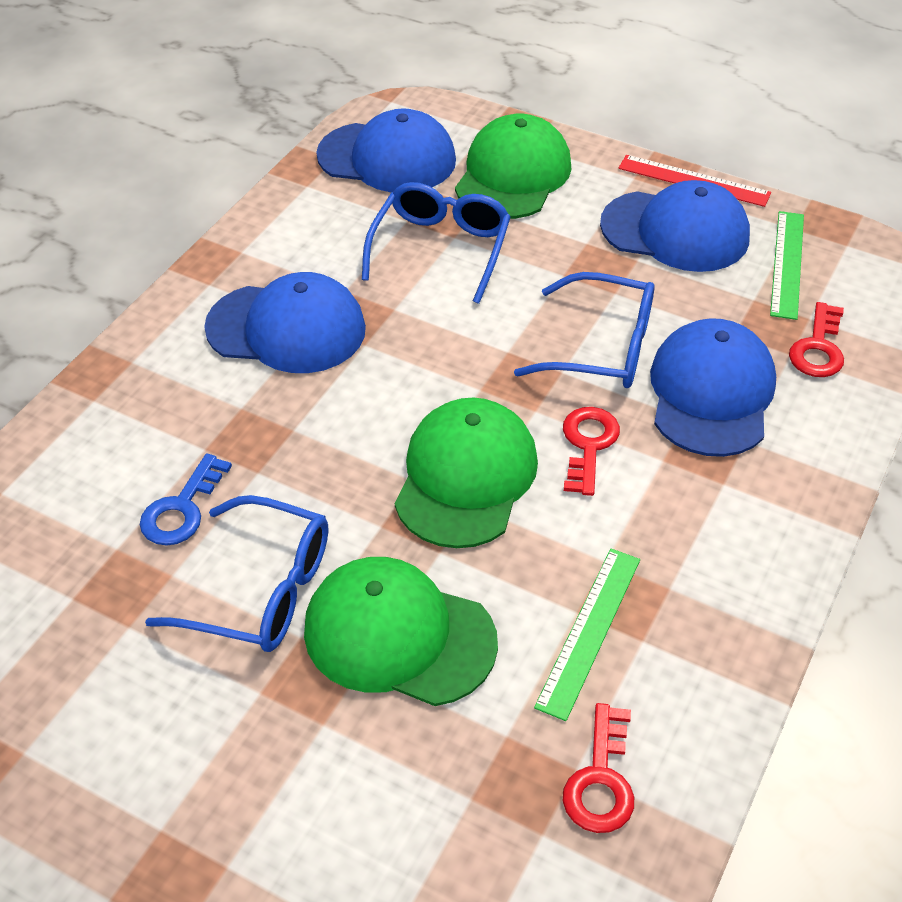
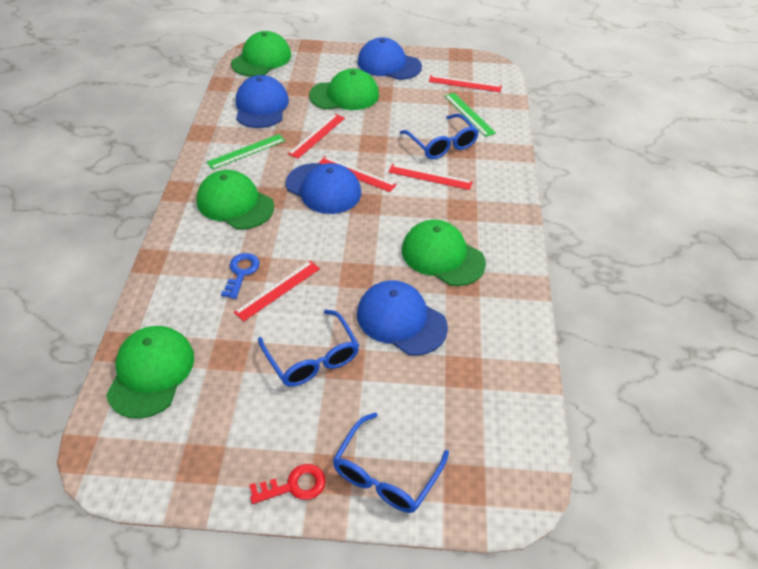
green cap: 3 -> 5
red key: 3 -> 1
red ruler: 1 -> 5

